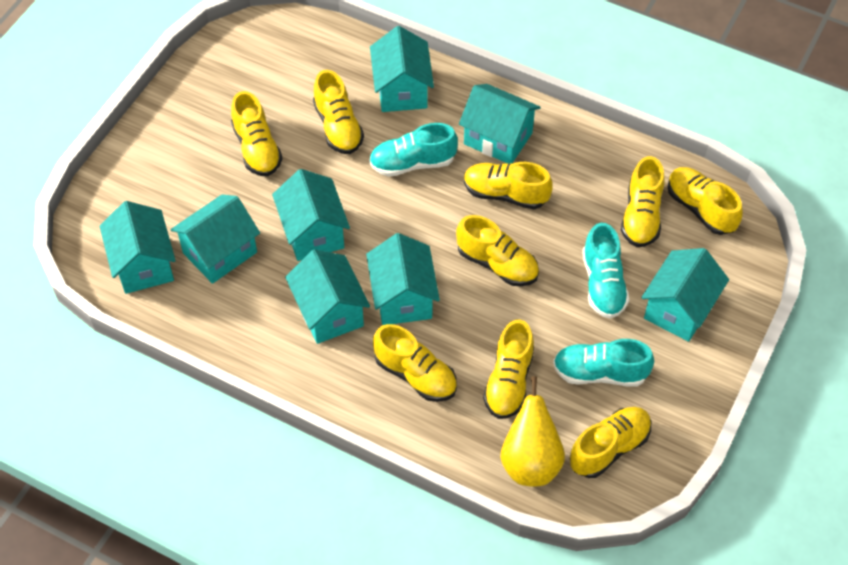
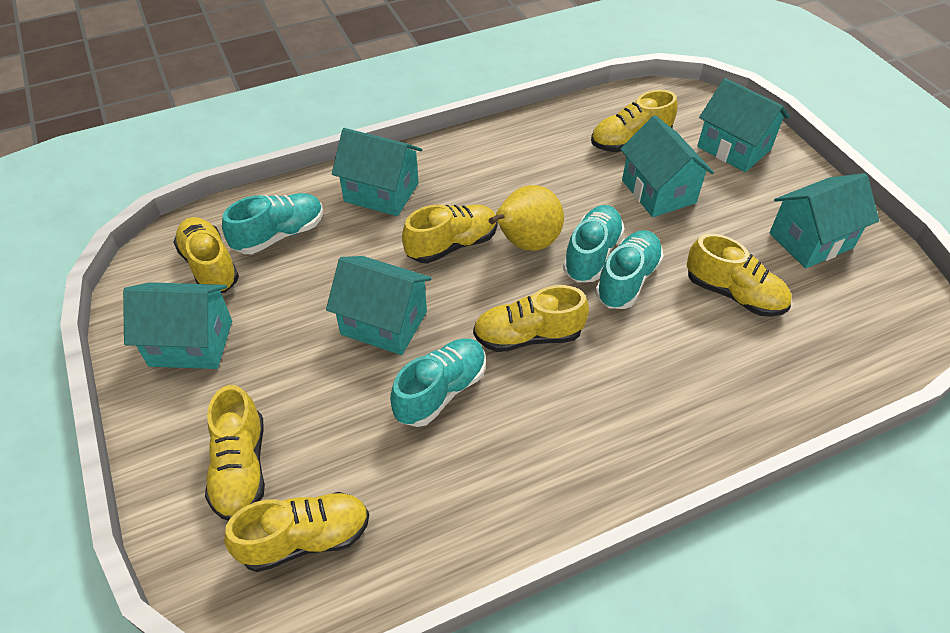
turquoise house: 8 -> 6
turquoise shoe: 3 -> 4
yellow shoe: 9 -> 7

